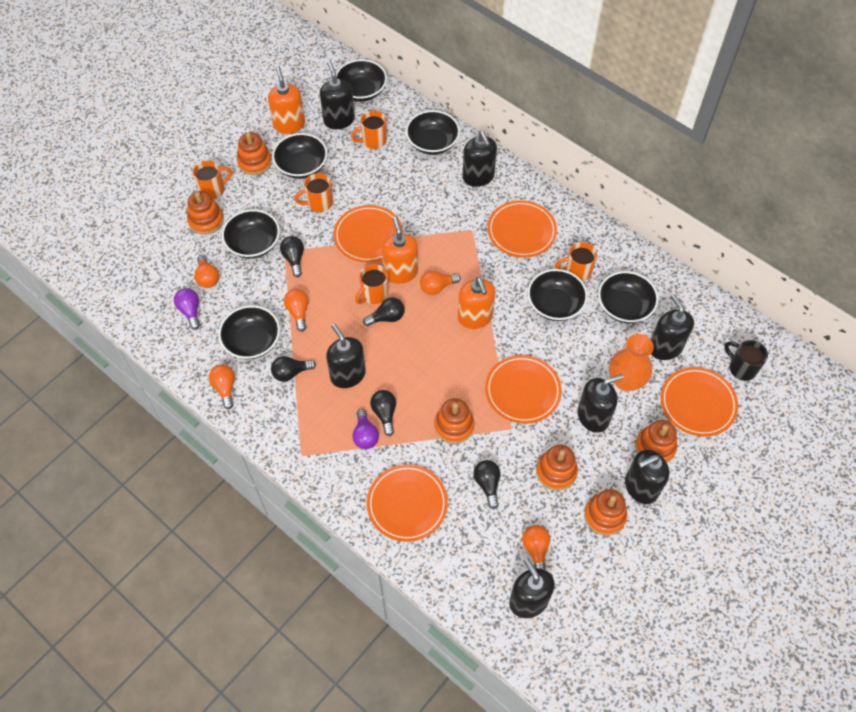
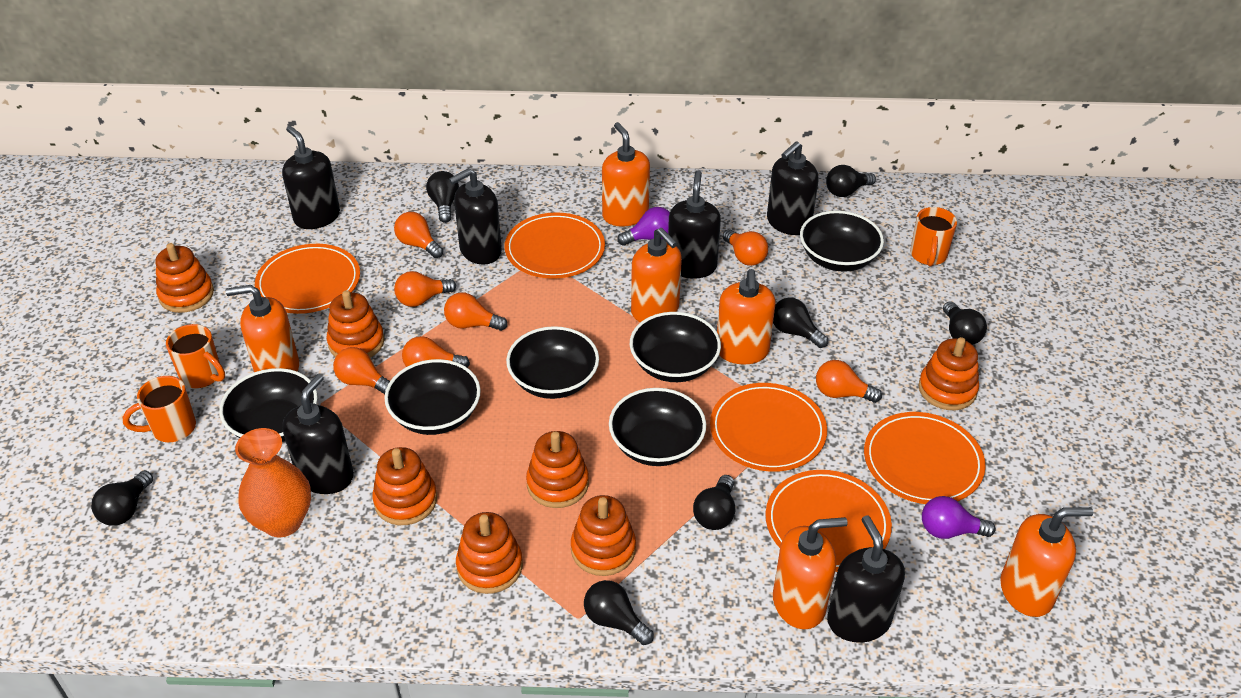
black bowl: 7 -> 6
black light bulb: 5 -> 7
black mug: 1 -> 0
black soap dispenser: 7 -> 6
orange light bulb: 5 -> 7
orange mug: 5 -> 3
orange soap dispenser: 3 -> 6
orange stacking toy: 6 -> 7

